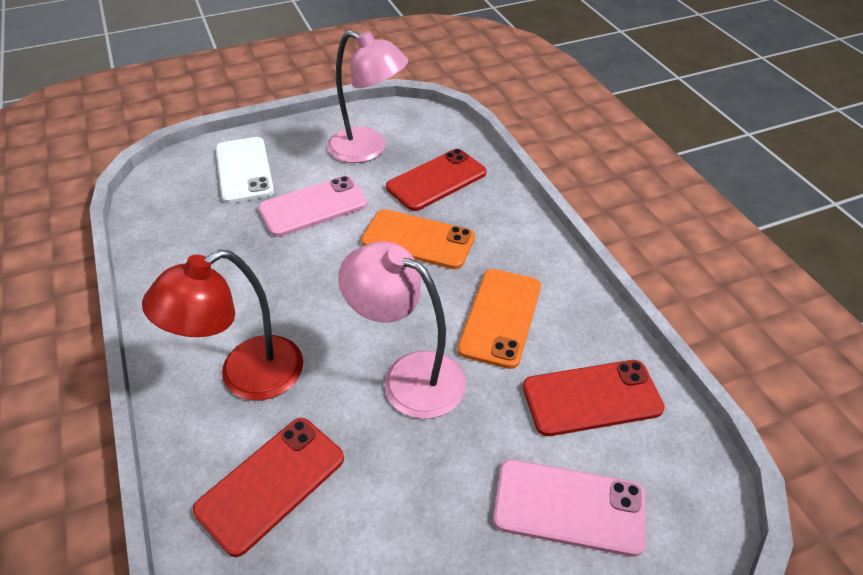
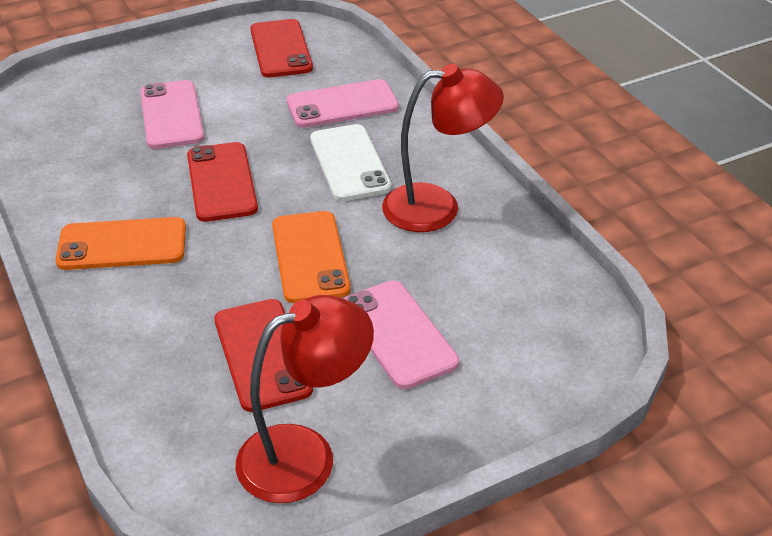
pink lamp: 2 -> 0
pink phone: 2 -> 3
red lamp: 1 -> 2

